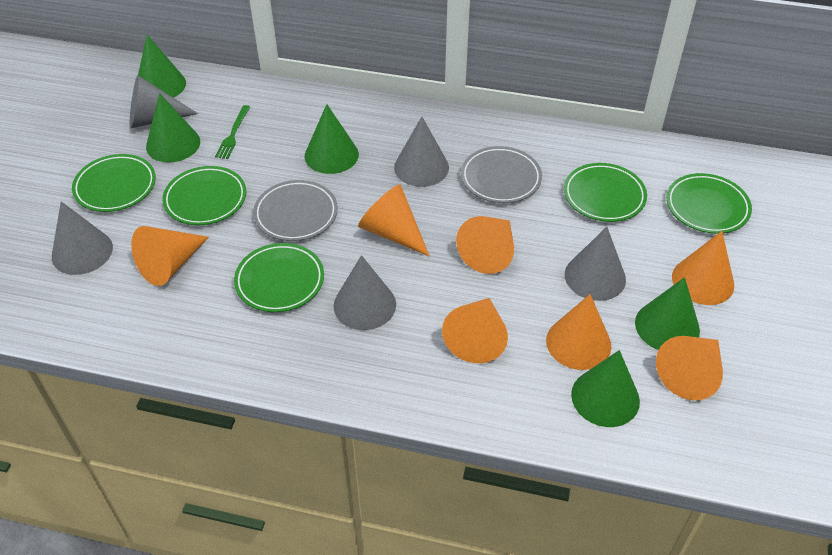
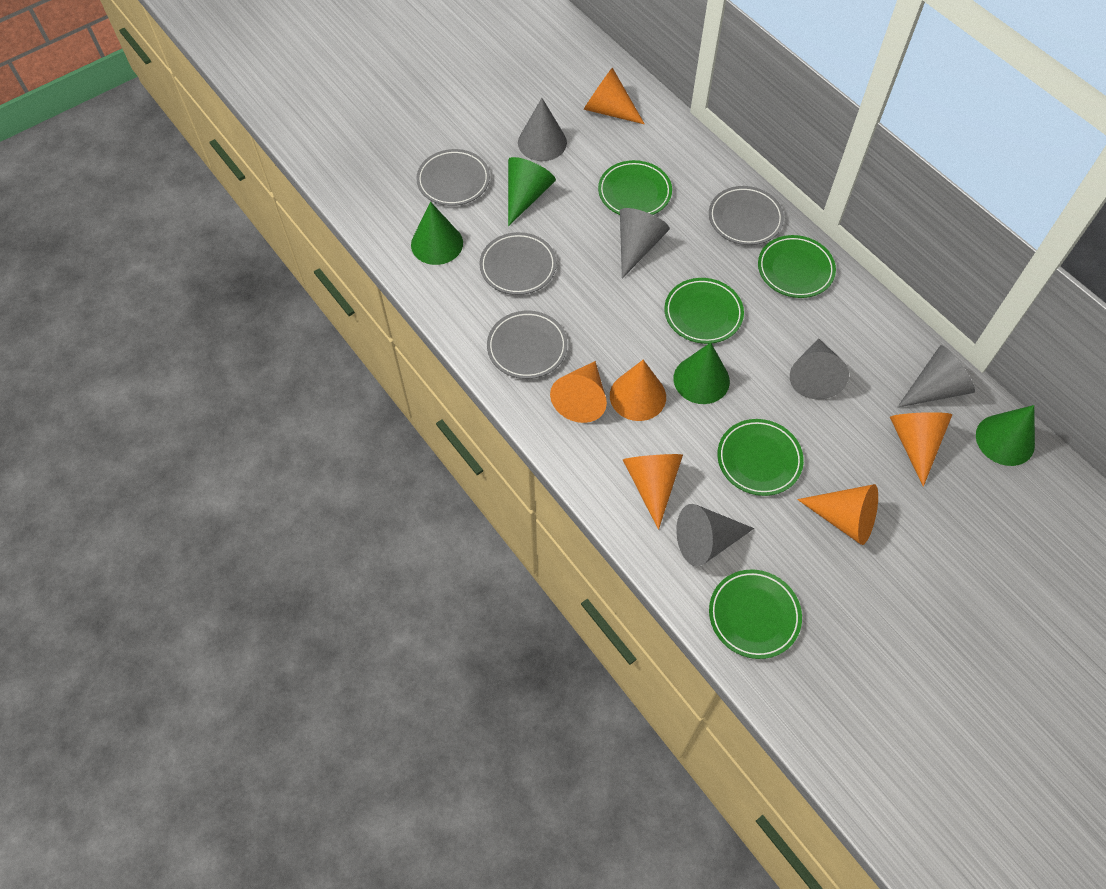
green cone: 5 -> 4
green fork: 1 -> 0
grey plate: 2 -> 4
orange cone: 7 -> 6

